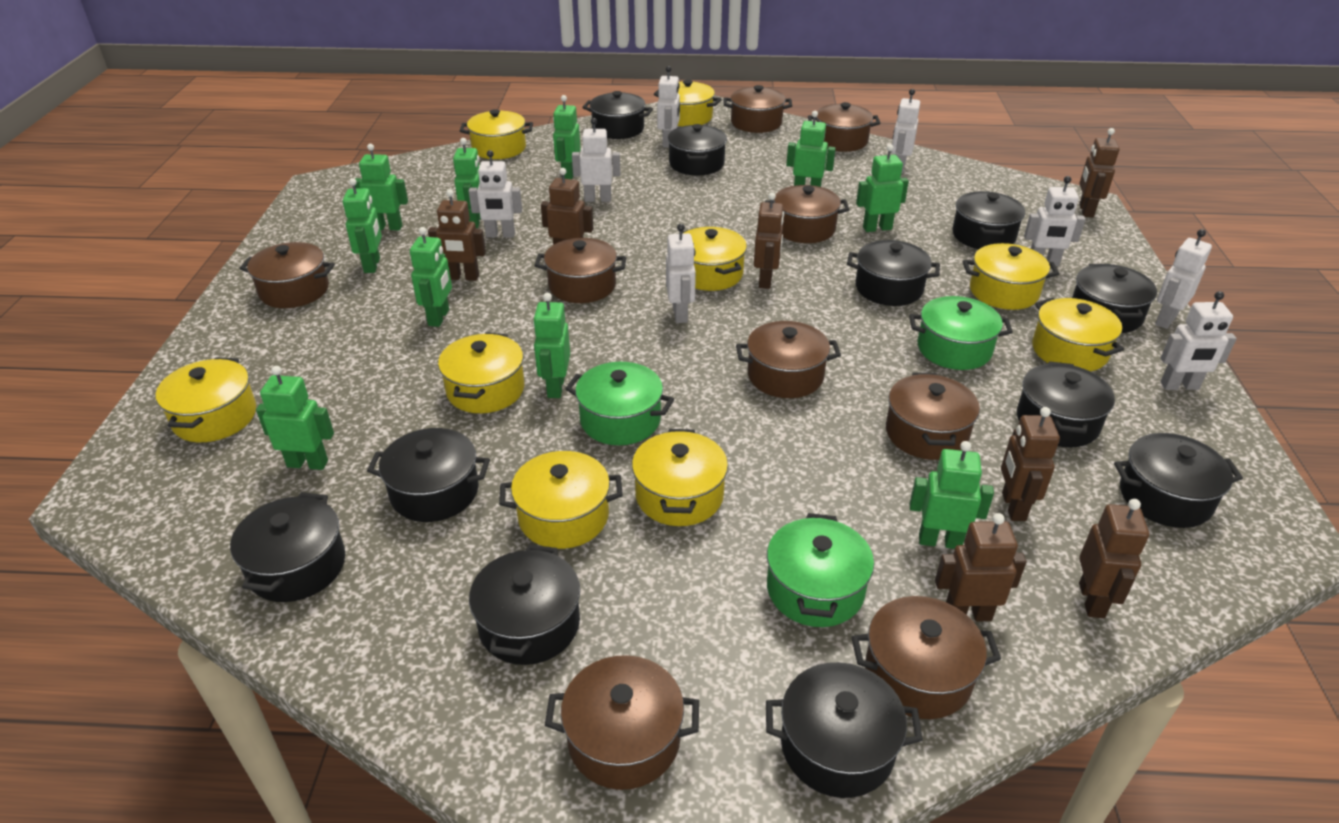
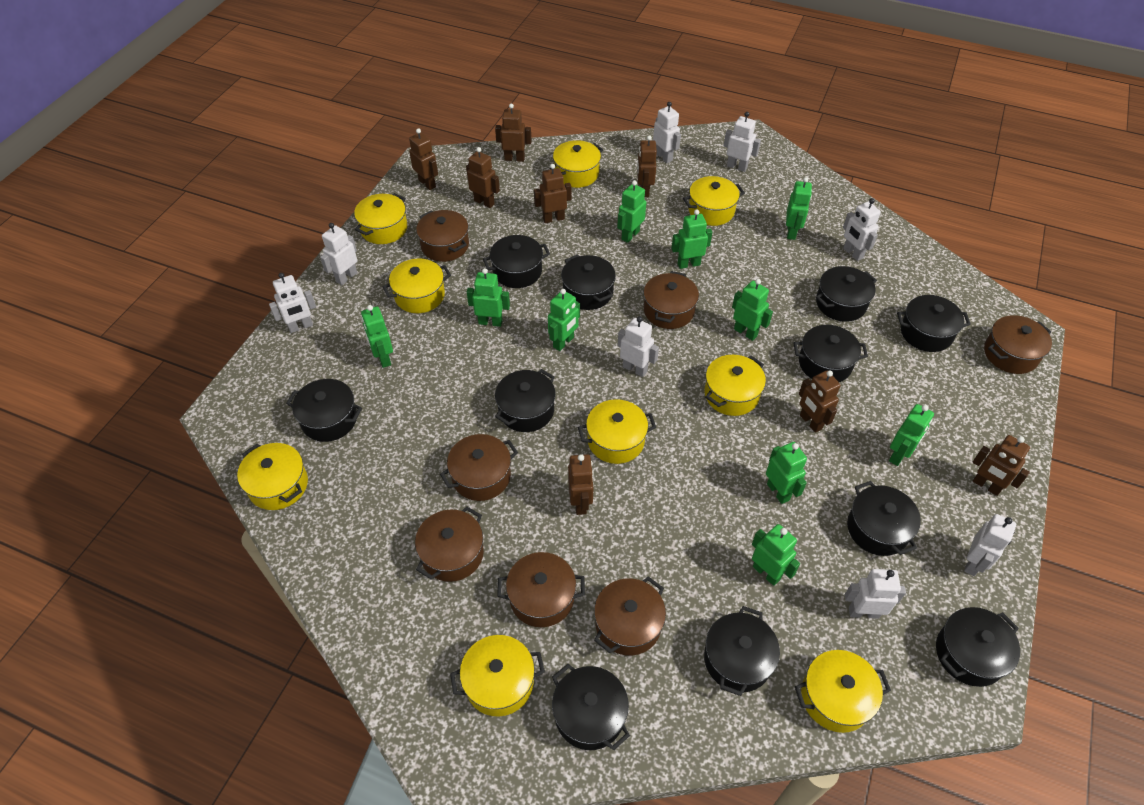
brown pot: 9 -> 7
brown robot: 7 -> 8
green pot: 3 -> 0

